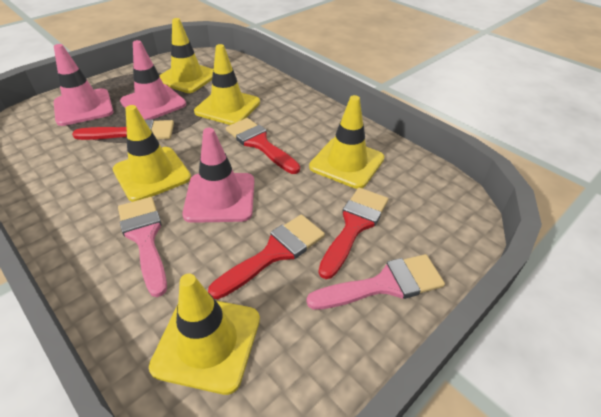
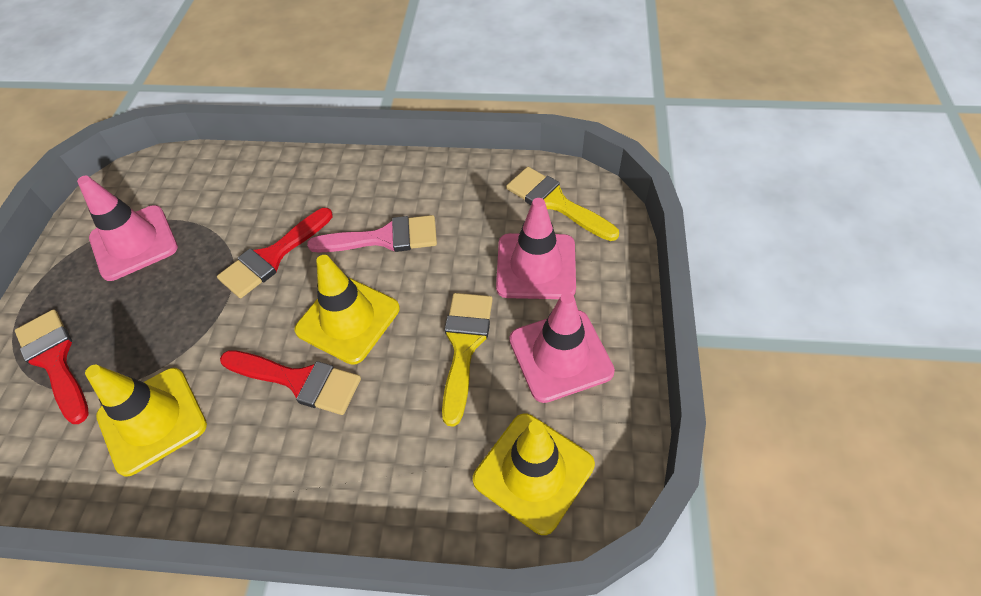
pink brush: 2 -> 1
red brush: 4 -> 3
yellow brush: 0 -> 2
yellow traffic cone: 5 -> 3

